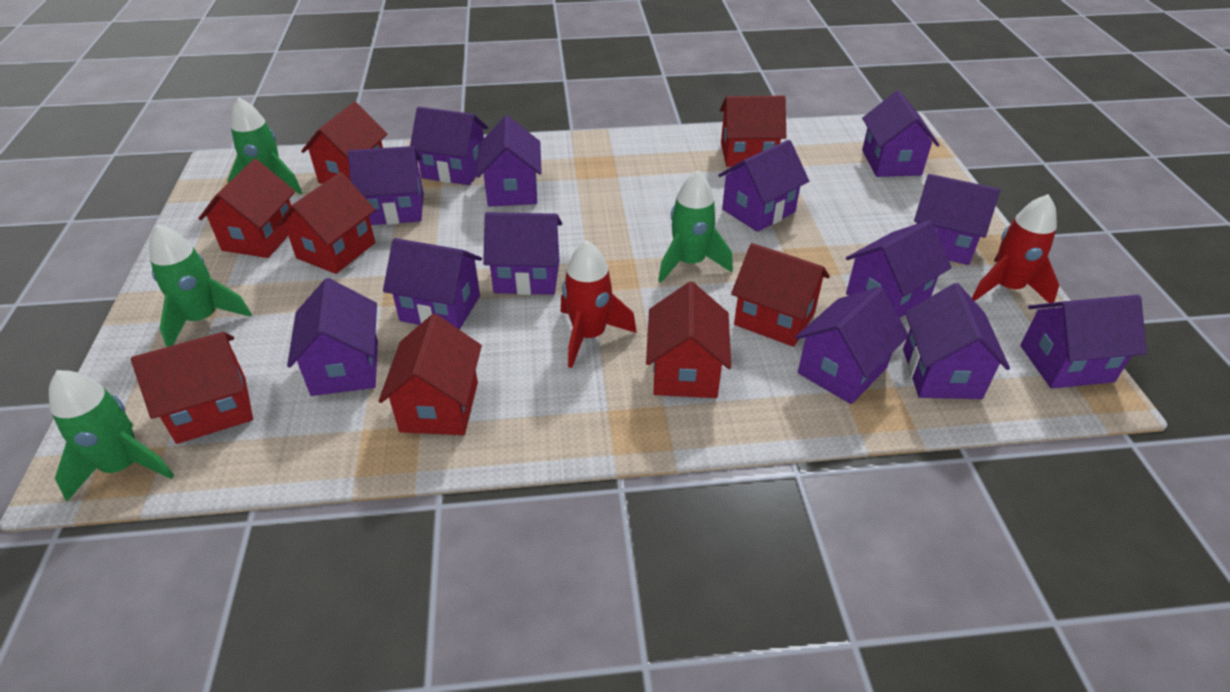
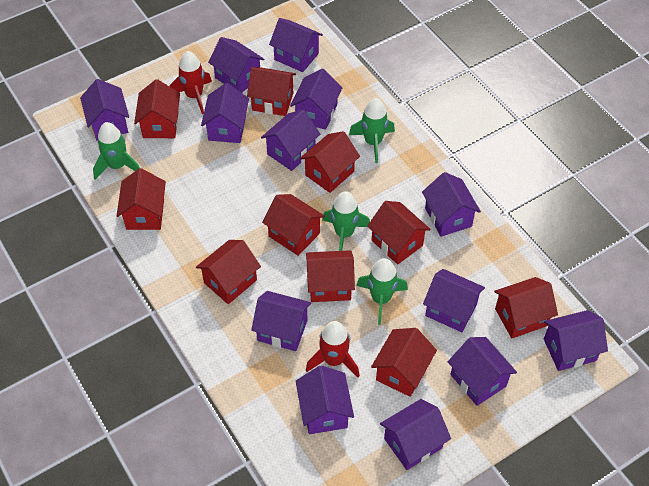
red house: 8 -> 10

